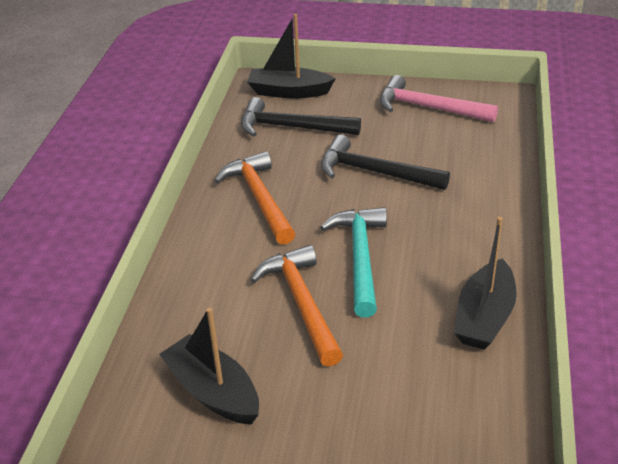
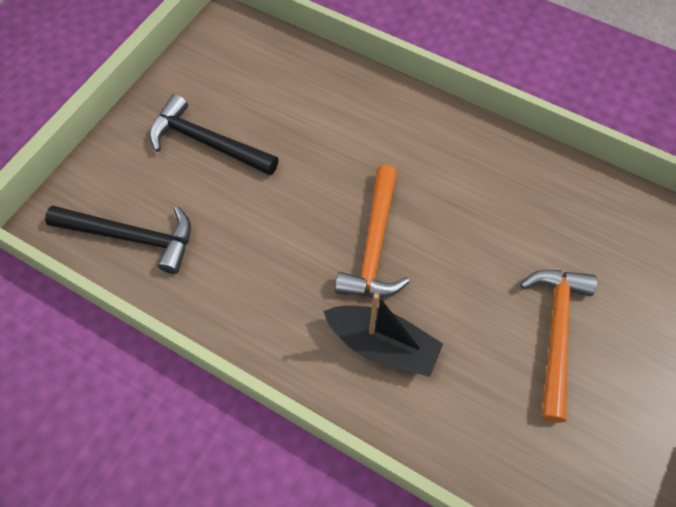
black boat: 3 -> 1
pink hammer: 1 -> 0
turquoise hammer: 1 -> 0

